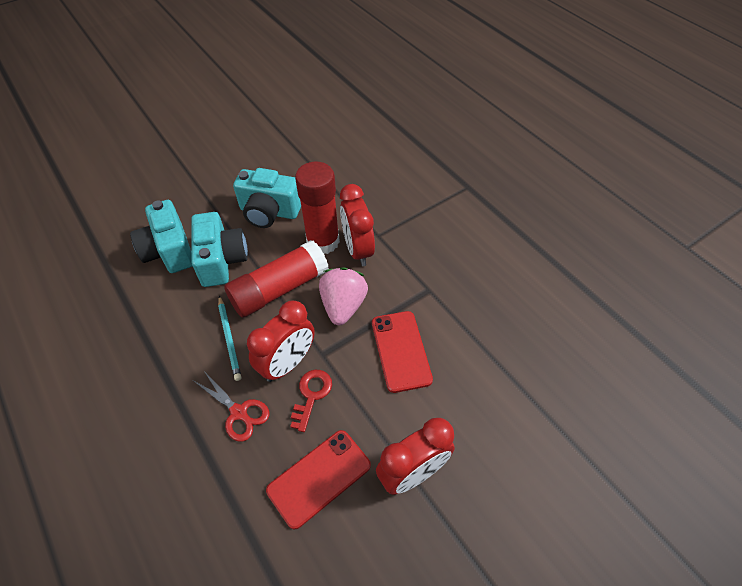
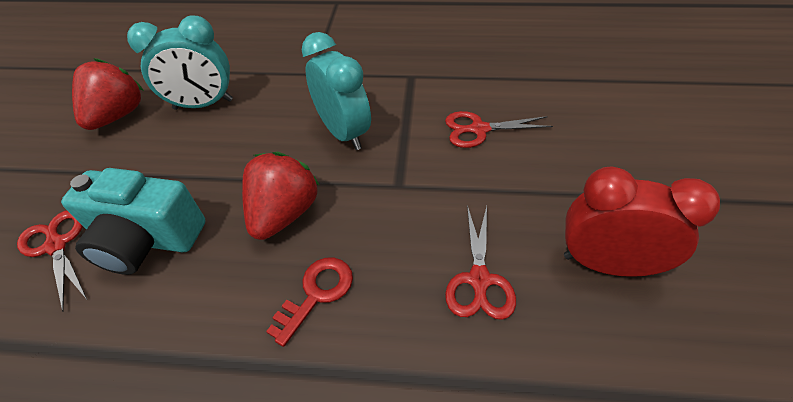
pink strawberry: 1 -> 0
red clock: 3 -> 1
red glue stick: 2 -> 0
red phone: 2 -> 0
red scissors: 1 -> 3
red strawberry: 0 -> 2
turquoise camera: 3 -> 1
turquoise clock: 0 -> 2
turquoise pencil: 1 -> 0

